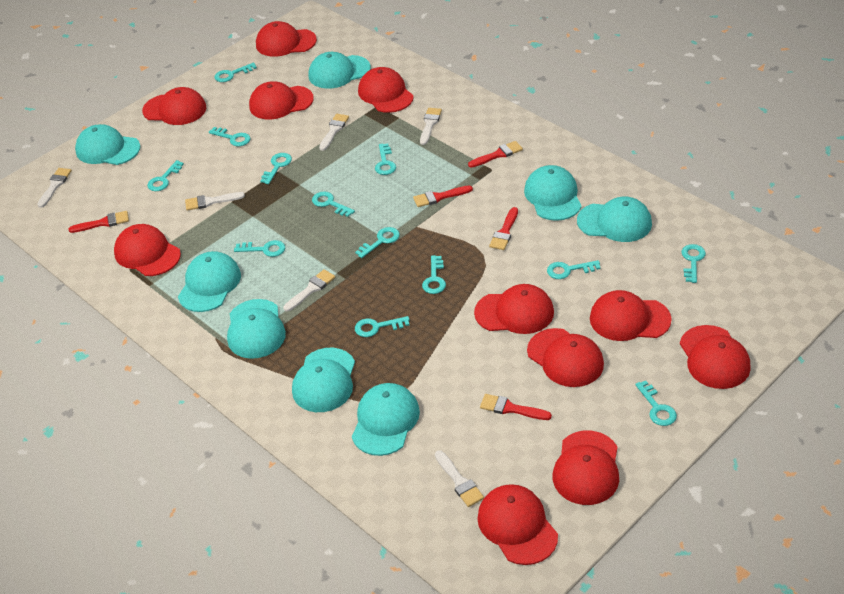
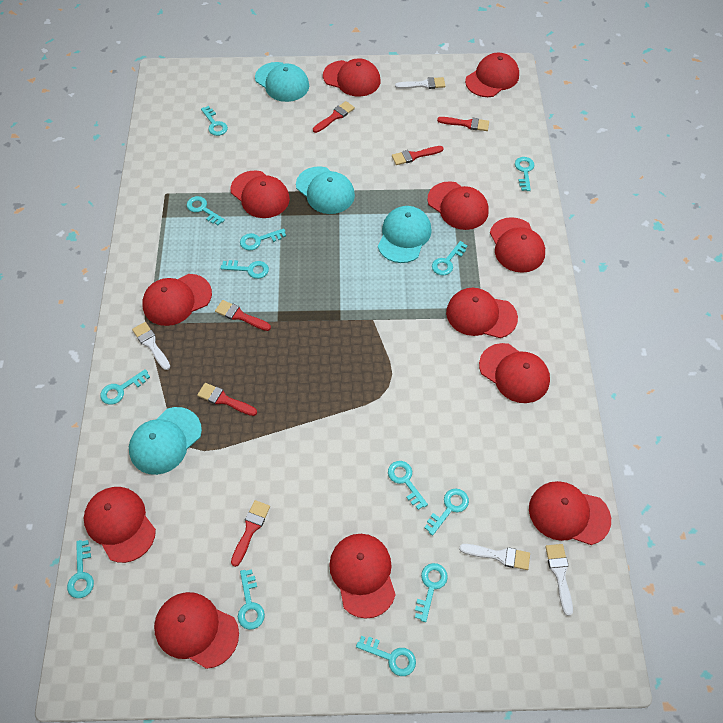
red brush: 5 -> 6
red cap: 11 -> 12
turquoise cap: 8 -> 4
white brush: 6 -> 4

